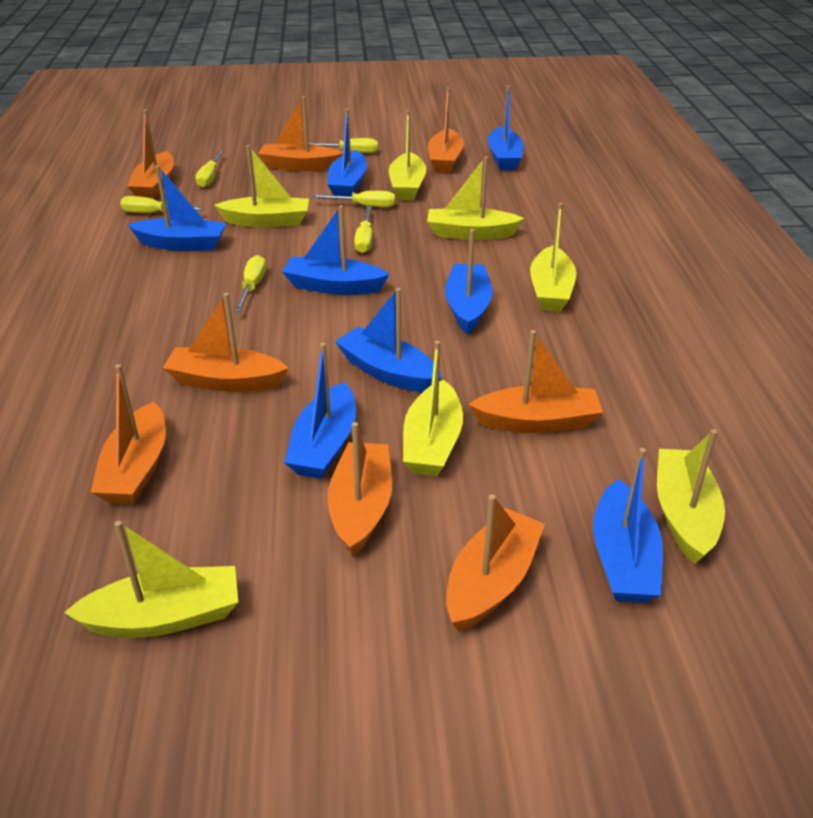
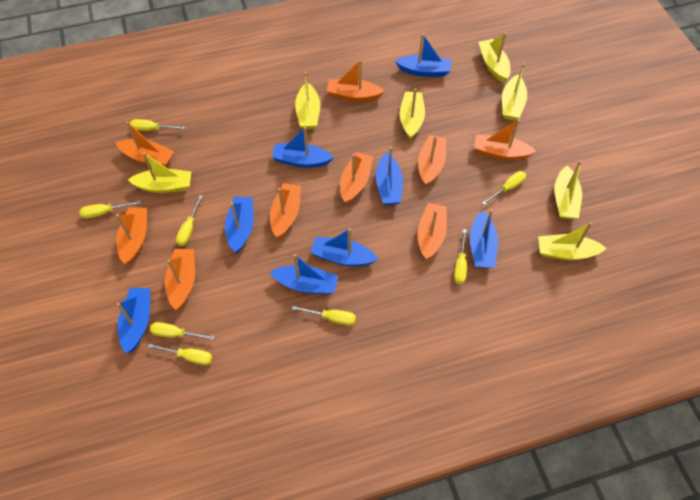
orange boat: 8 -> 9
yellow screwdriver: 6 -> 8

